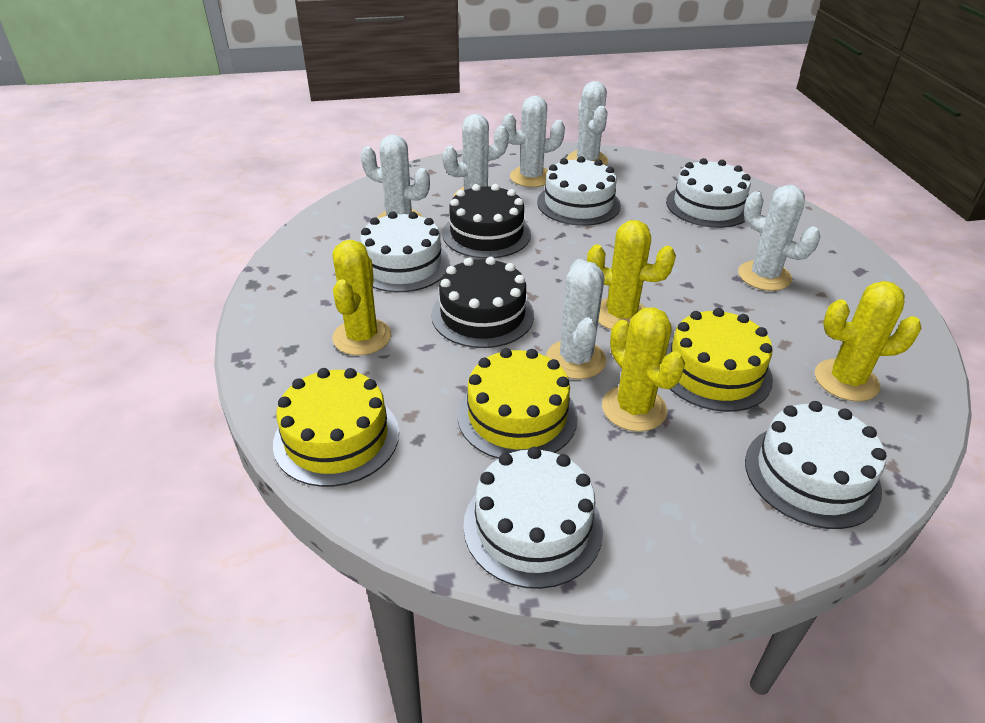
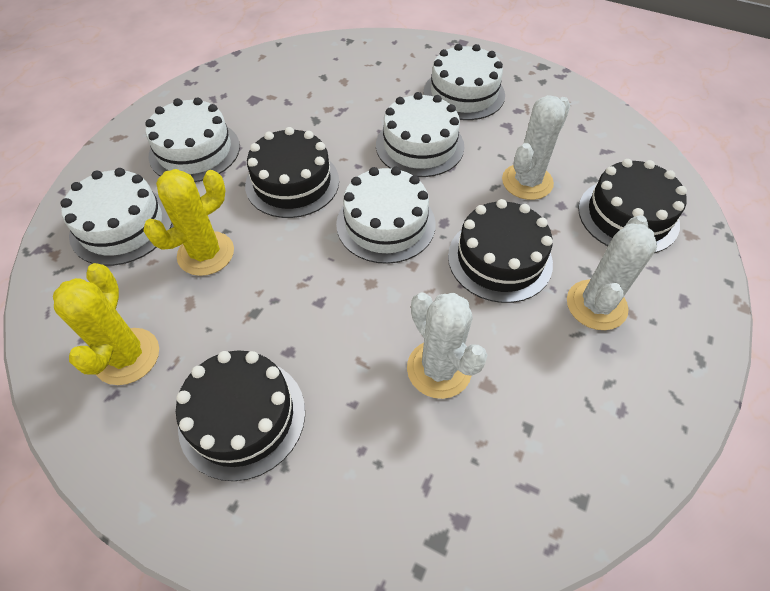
black cake: 2 -> 4
white cactus: 6 -> 3
yellow cactus: 4 -> 2
yellow cake: 3 -> 0

